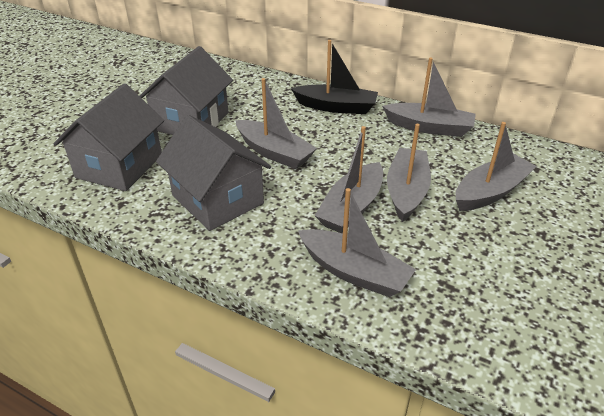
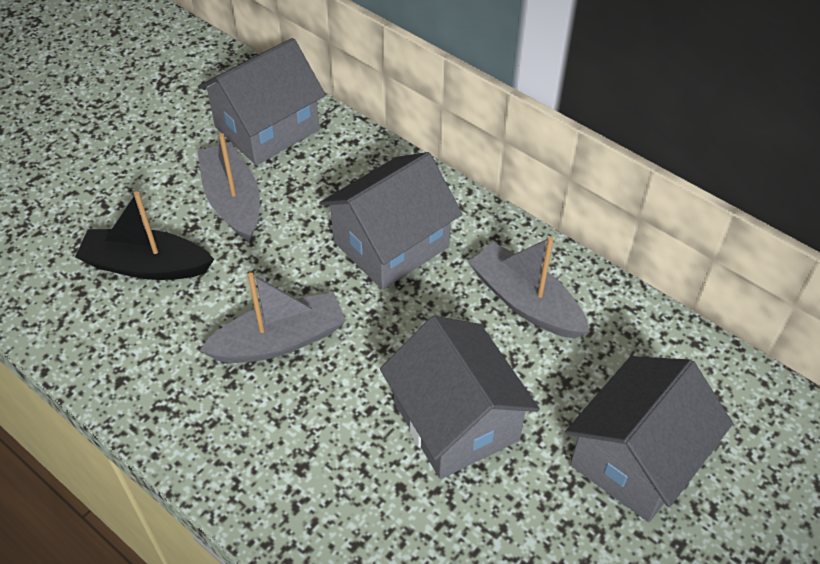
grey boat: 6 -> 3
grey house: 3 -> 4

